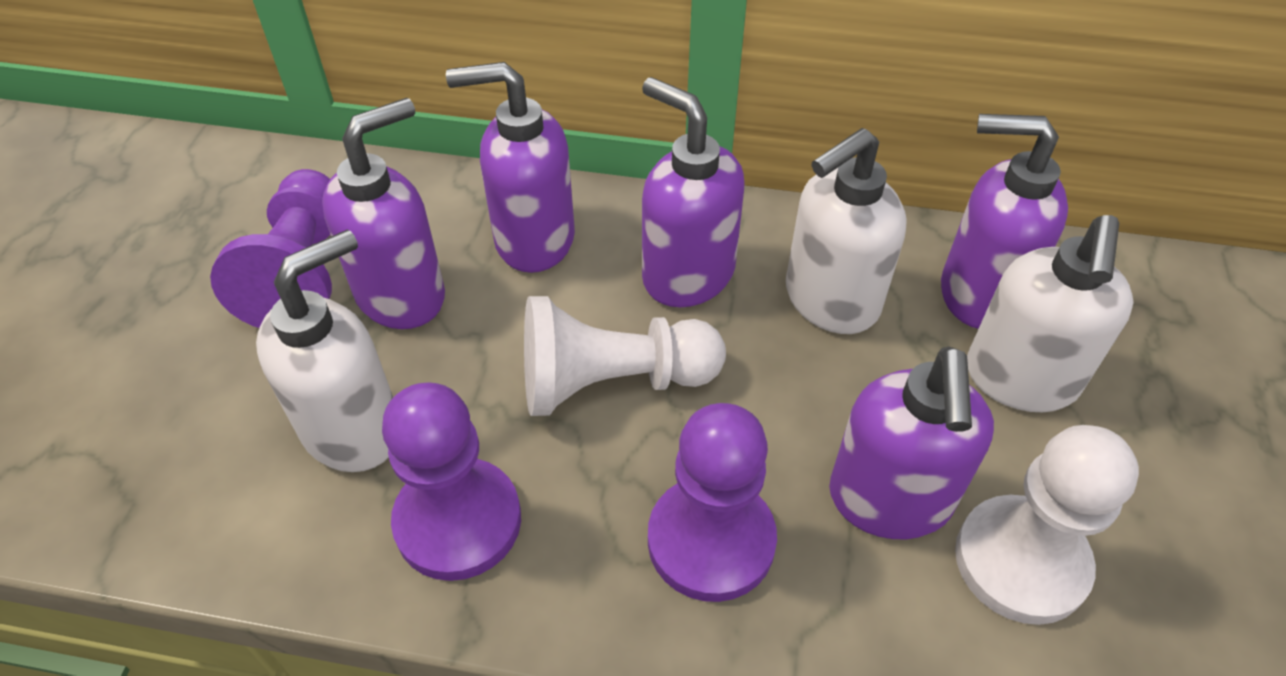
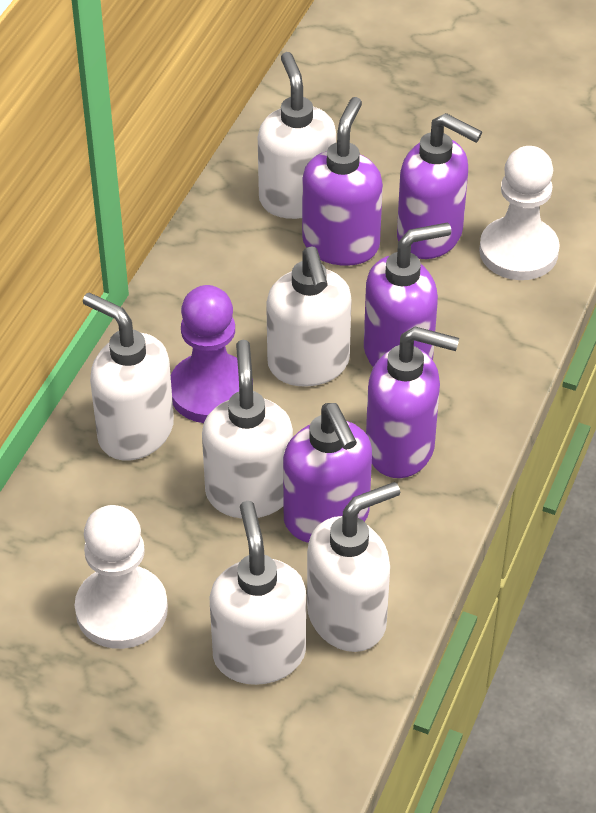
purple pawn: 3 -> 1
white soap dispenser: 3 -> 6

